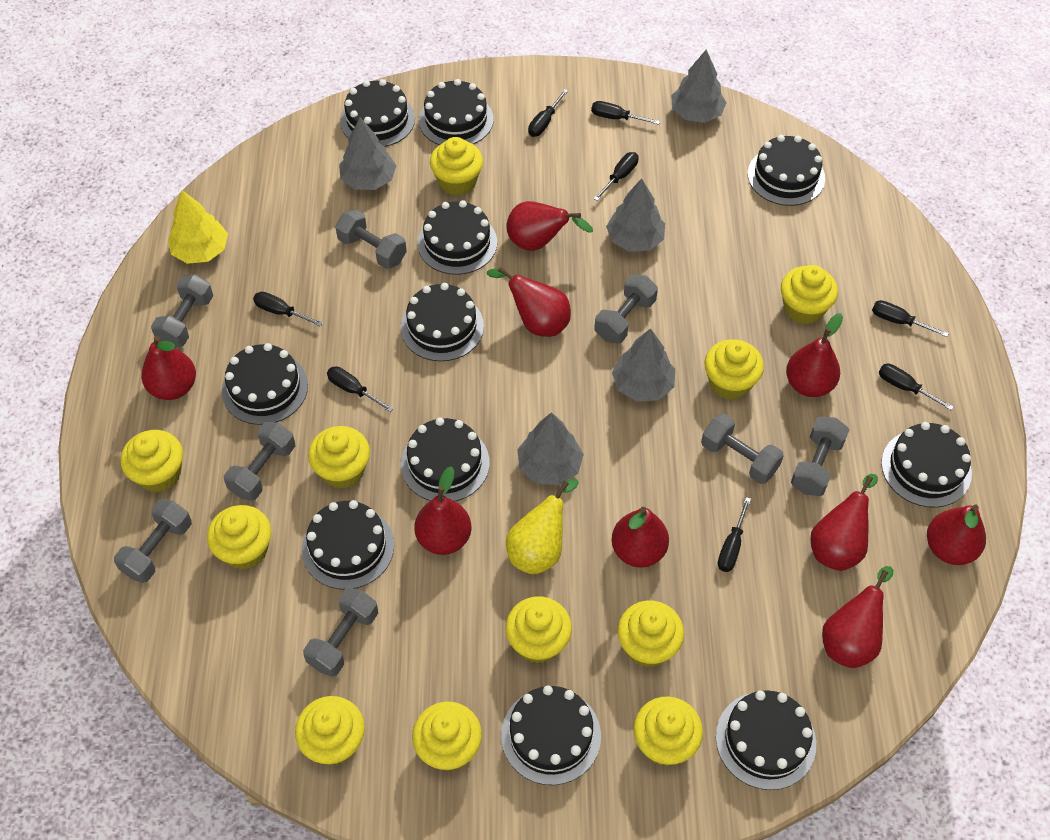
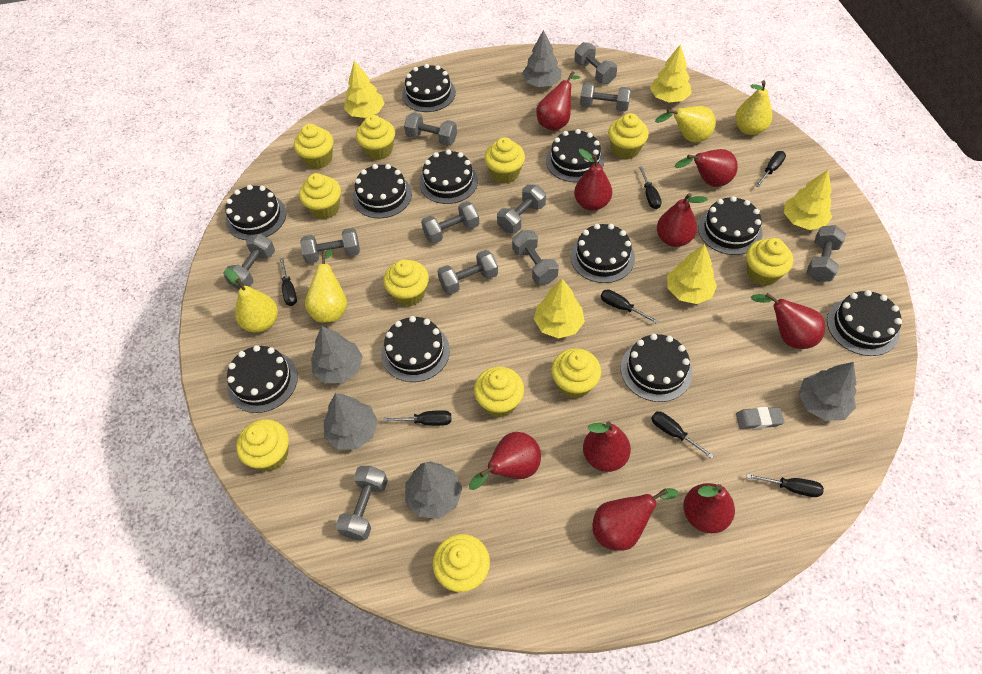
black screwdriver: 8 -> 7
grey dumbbell: 8 -> 11
grey eraser: 0 -> 1
yellow pear: 1 -> 4
yellow tree: 1 -> 5

